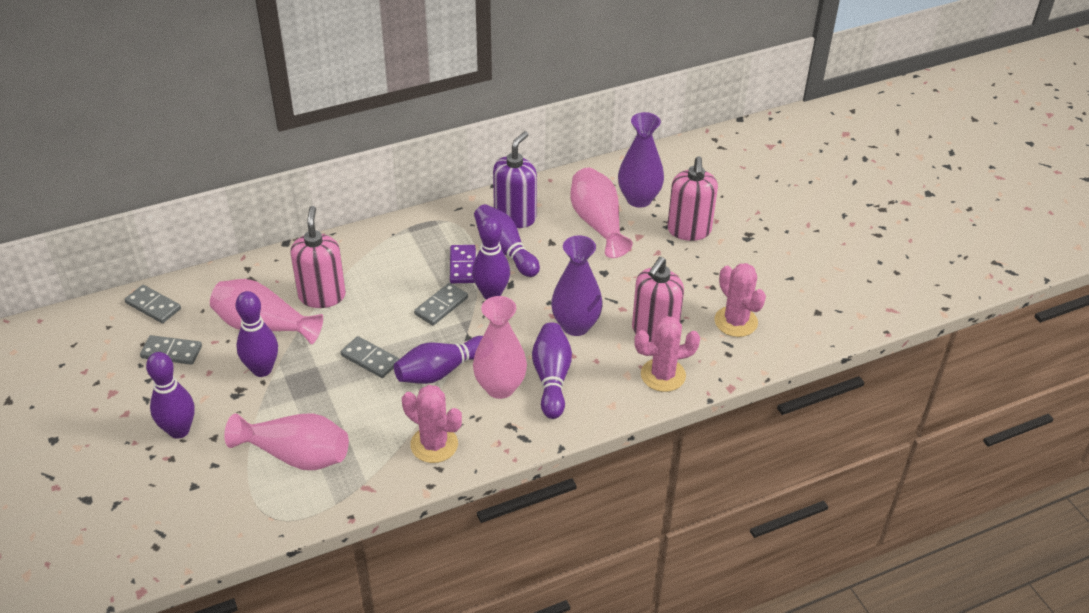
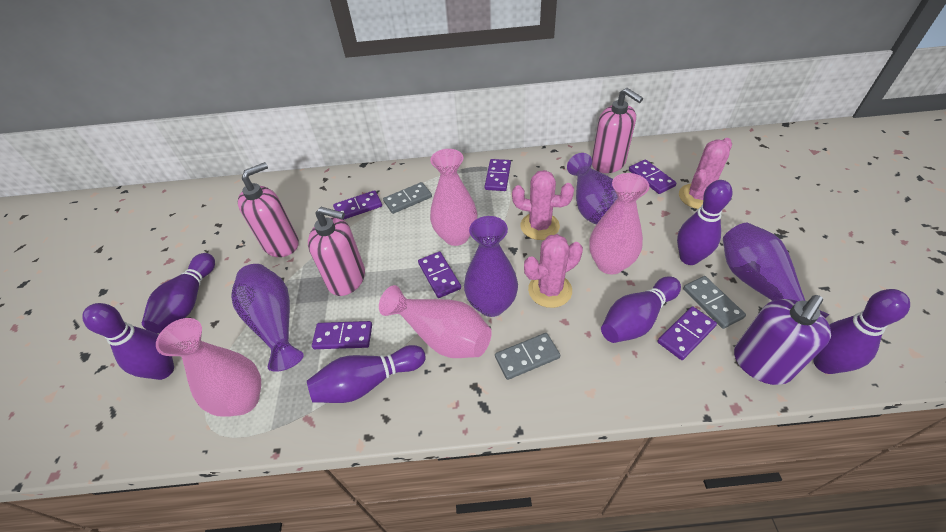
grey domino: 4 -> 3
purple domino: 1 -> 6
purple vase: 2 -> 4

